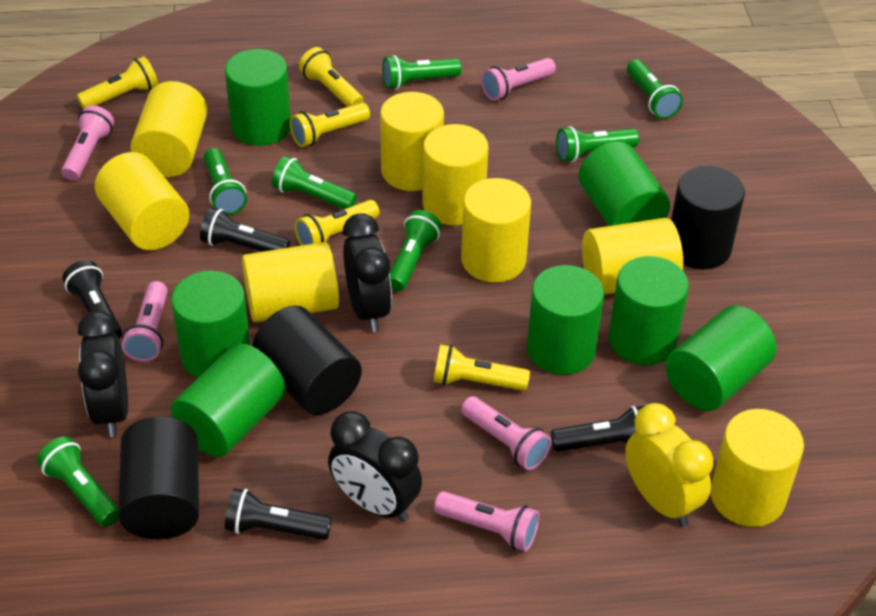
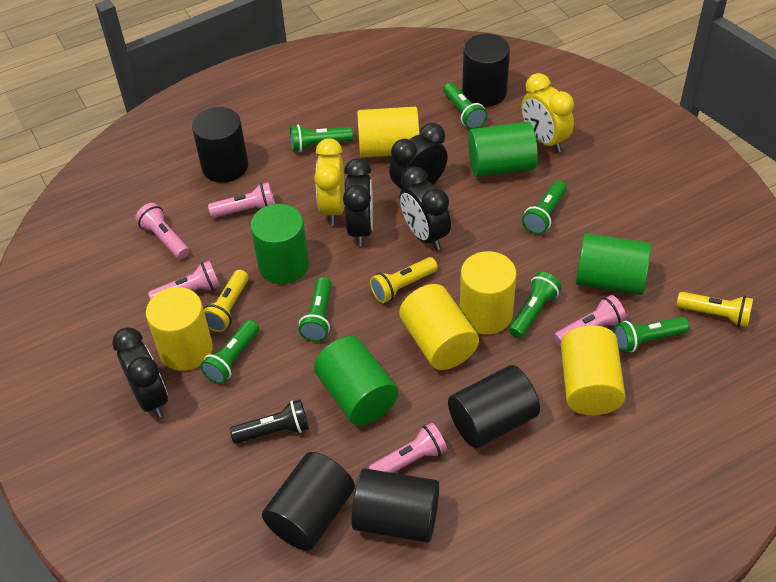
black clock: 3 -> 4
black cylinder: 3 -> 5
black flashlight: 4 -> 1
green cylinder: 7 -> 4
yellow clock: 1 -> 2
yellow cylinder: 8 -> 5
yellow flashlight: 5 -> 3

